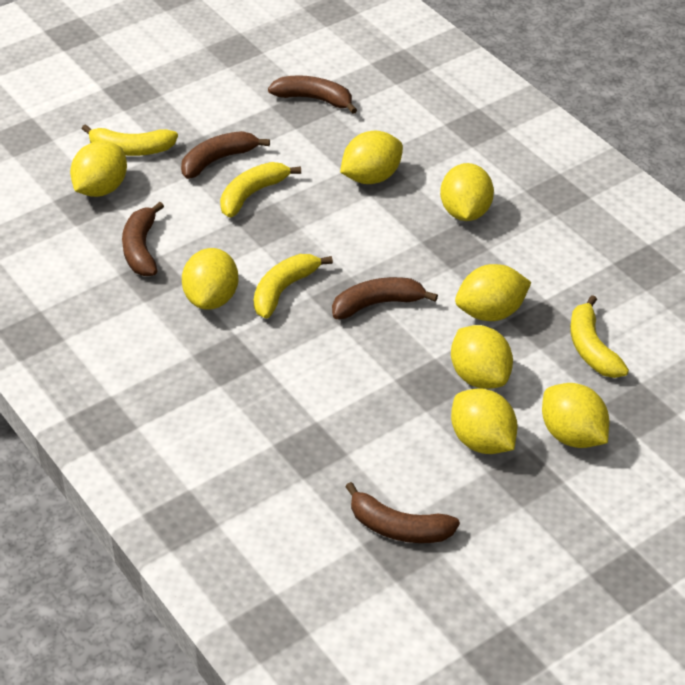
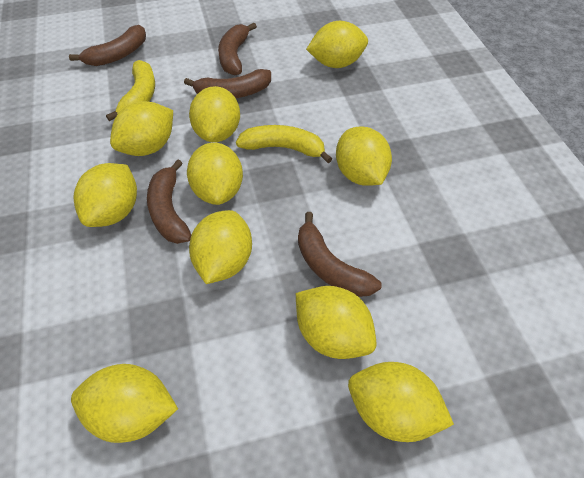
yellow banana: 4 -> 2
yellow lemon: 8 -> 10

